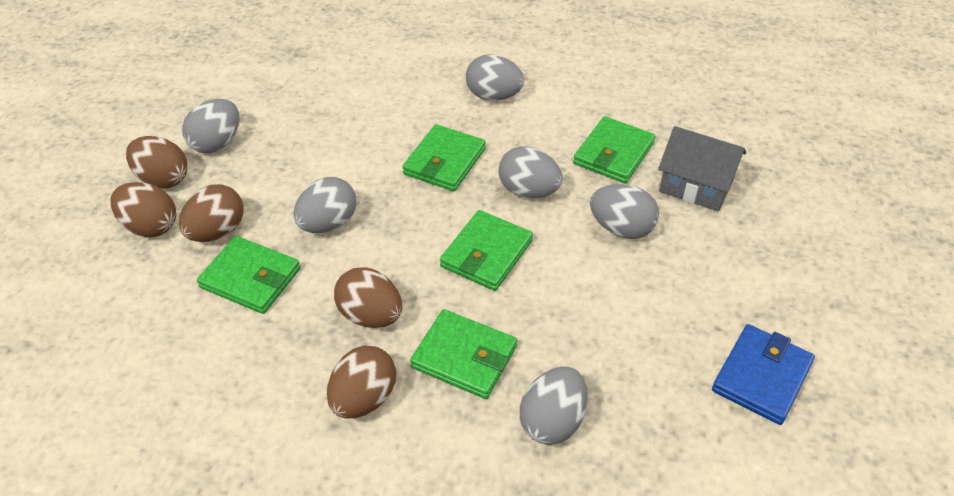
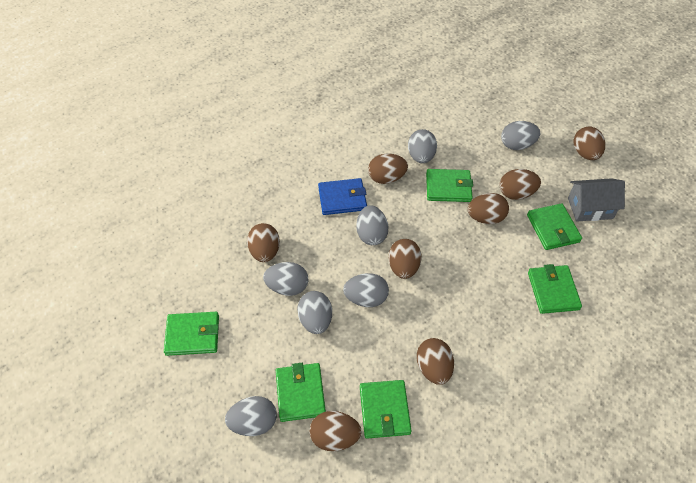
brown egg: 5 -> 8
green wallet: 5 -> 6
grey egg: 6 -> 7

